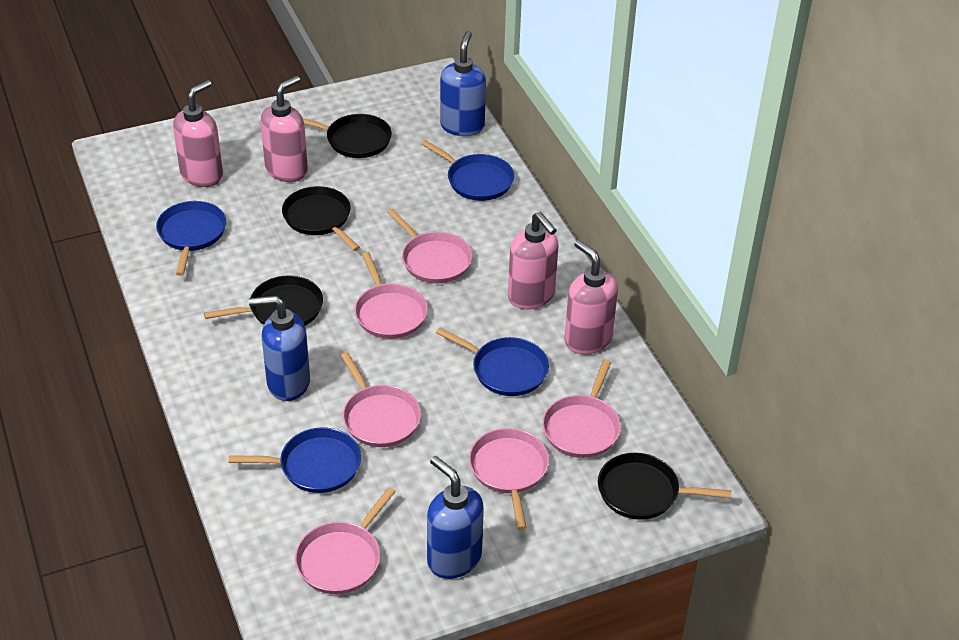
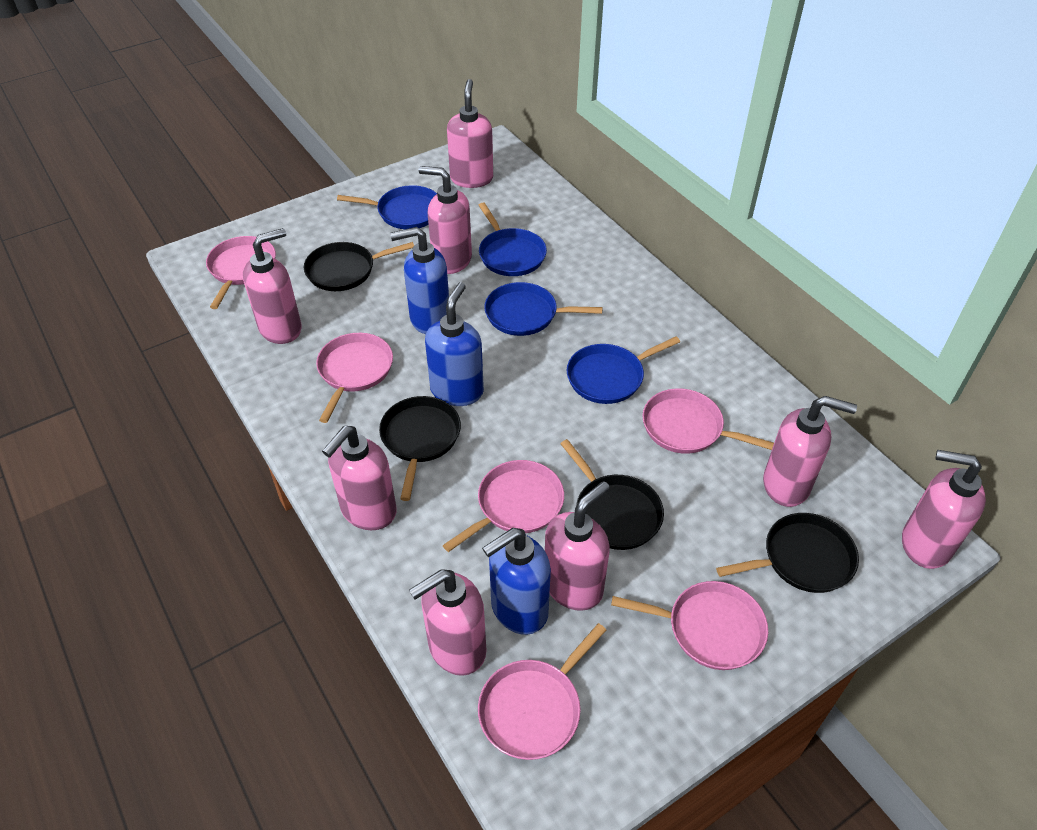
pink soap dispenser: 4 -> 8

